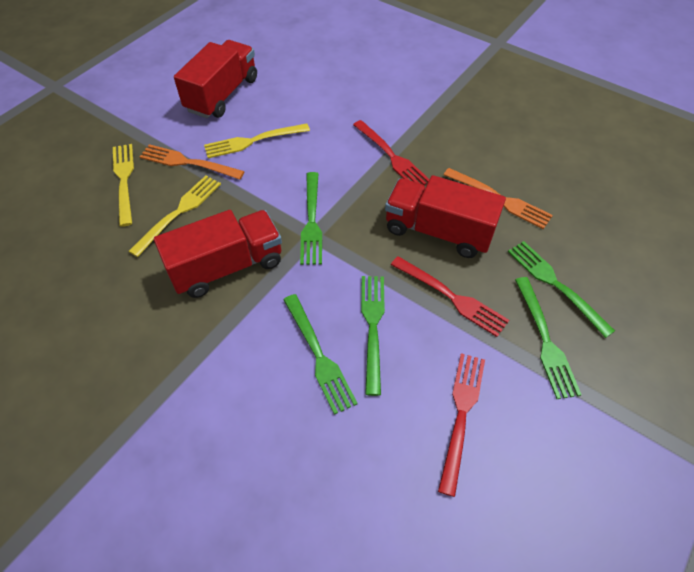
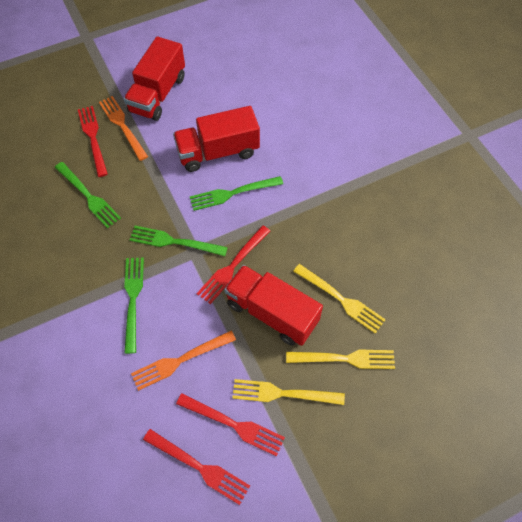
green fork: 5 -> 4
red fork: 3 -> 4

